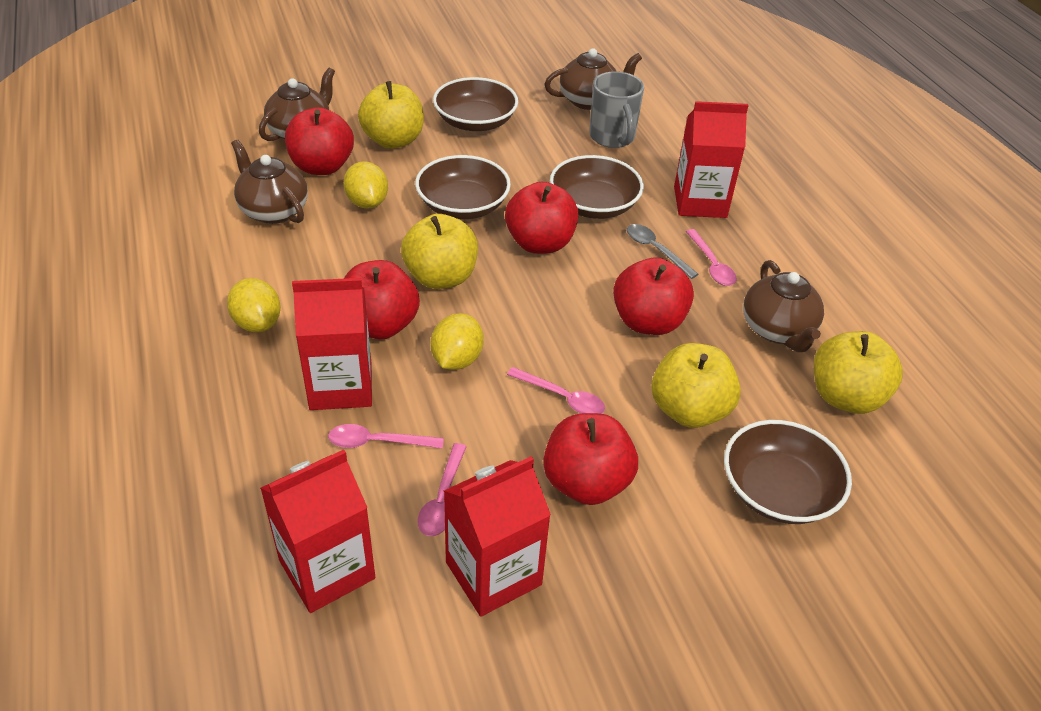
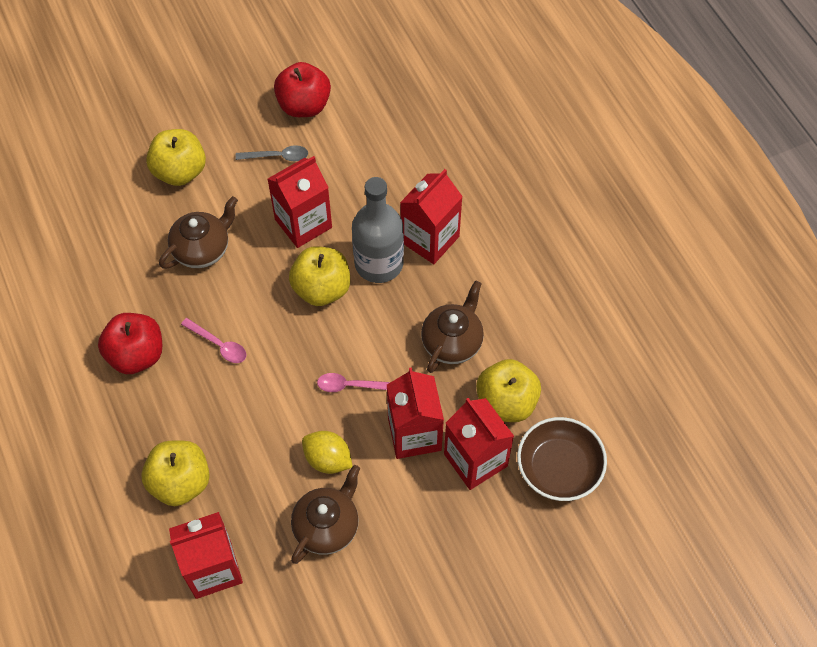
brown bowl: 4 -> 1
brown teapot: 4 -> 3
grey bottle: 0 -> 1
grey mug: 1 -> 0
pink spoon: 4 -> 2
red apple: 5 -> 2
red carton: 4 -> 5
yellow lemon: 3 -> 1

